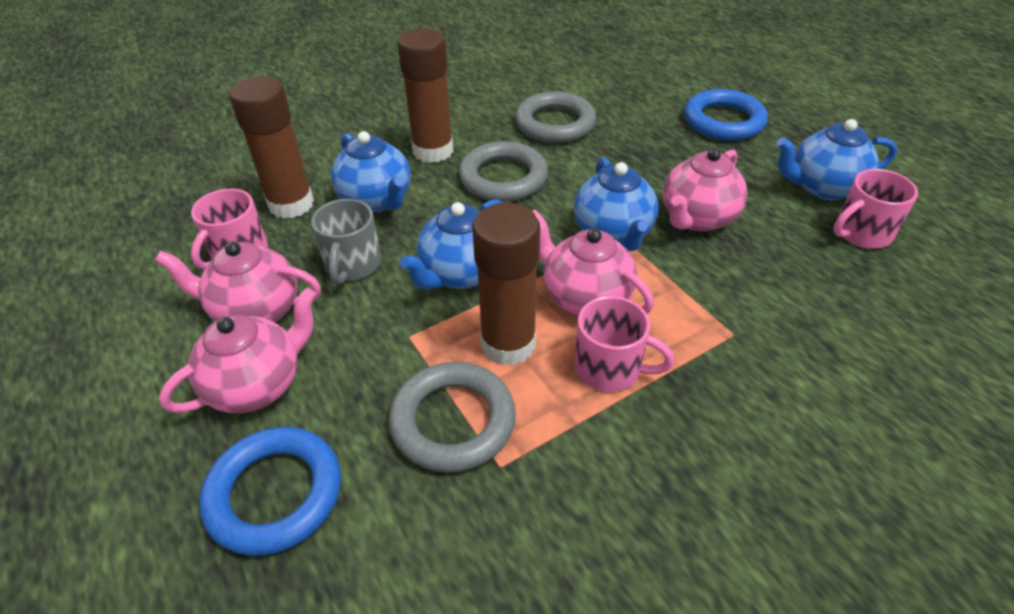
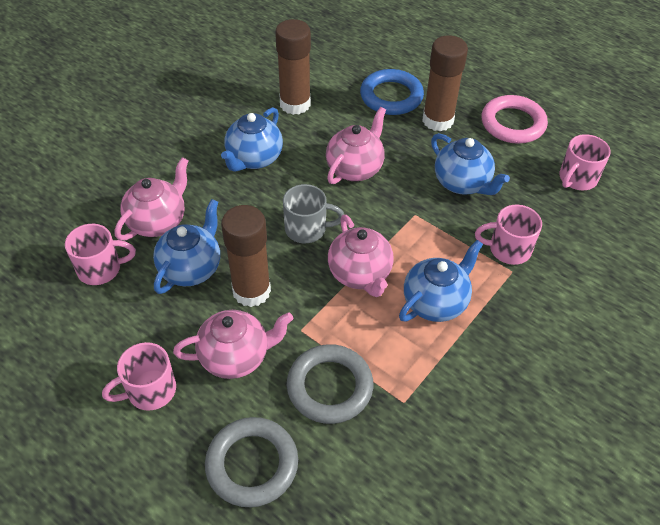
blue ring: 2 -> 1
grey ring: 3 -> 2
pink mug: 3 -> 4
pink ring: 0 -> 1

